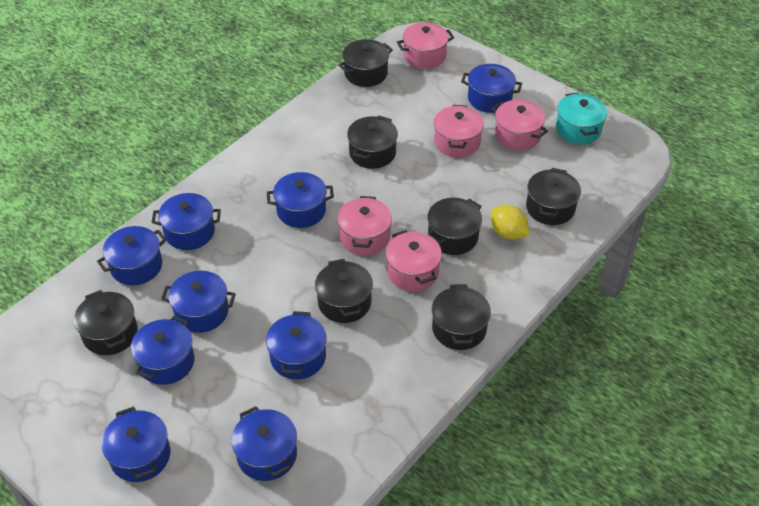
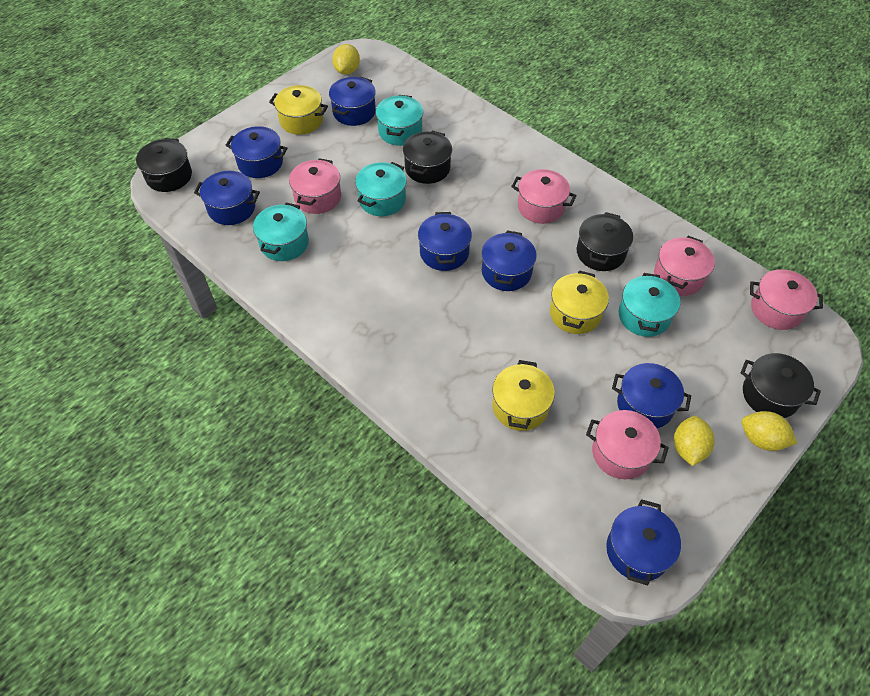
black pot: 7 -> 4
blue pot: 9 -> 7
turquoise pot: 1 -> 4
yellow lemon: 1 -> 3
yellow pot: 0 -> 3

